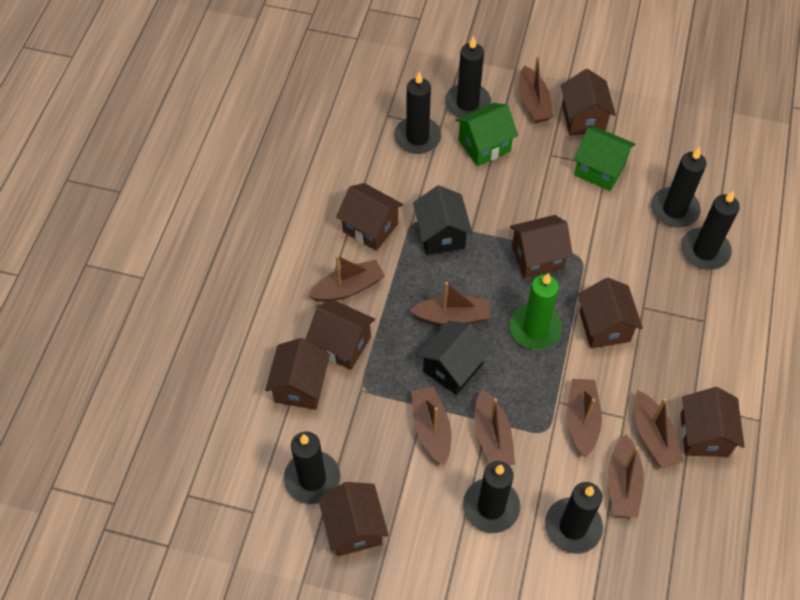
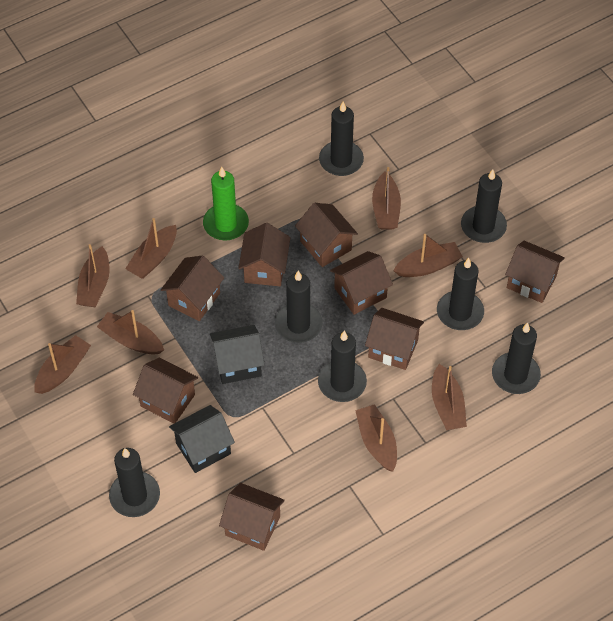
green house: 2 -> 0

